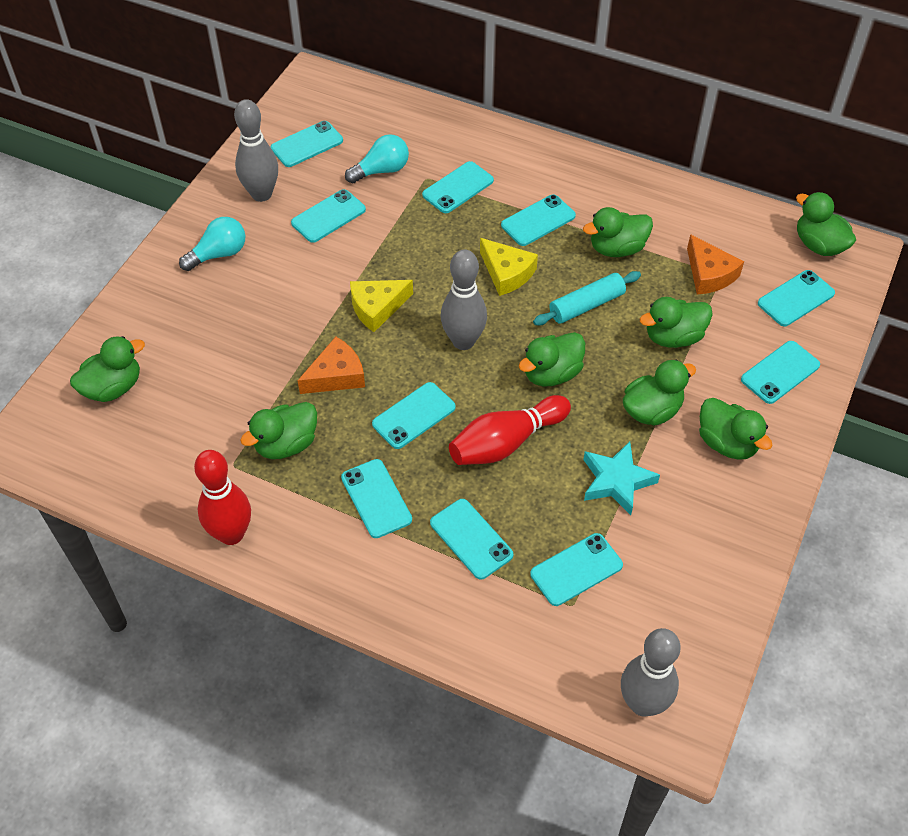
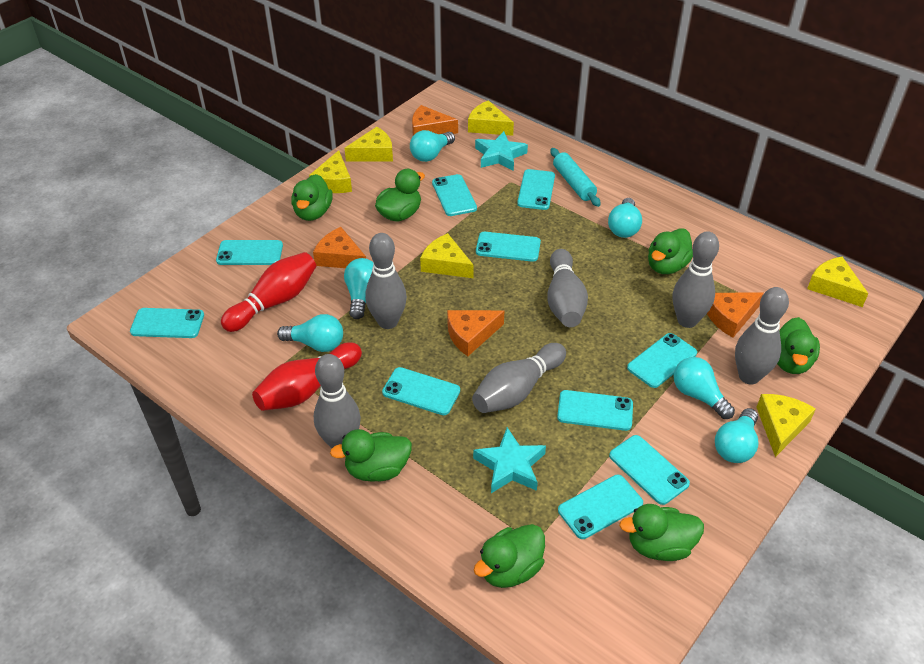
green duck: 8 -> 7
grey bowling pin: 3 -> 6
orange cheese: 2 -> 4
turquoise light bulb: 2 -> 6
turquoise star: 1 -> 2
yellow cheese: 2 -> 6

